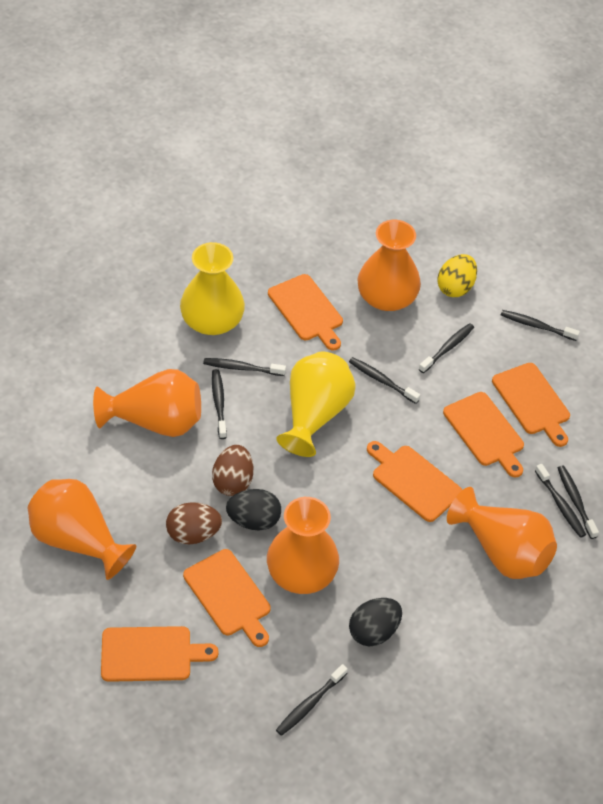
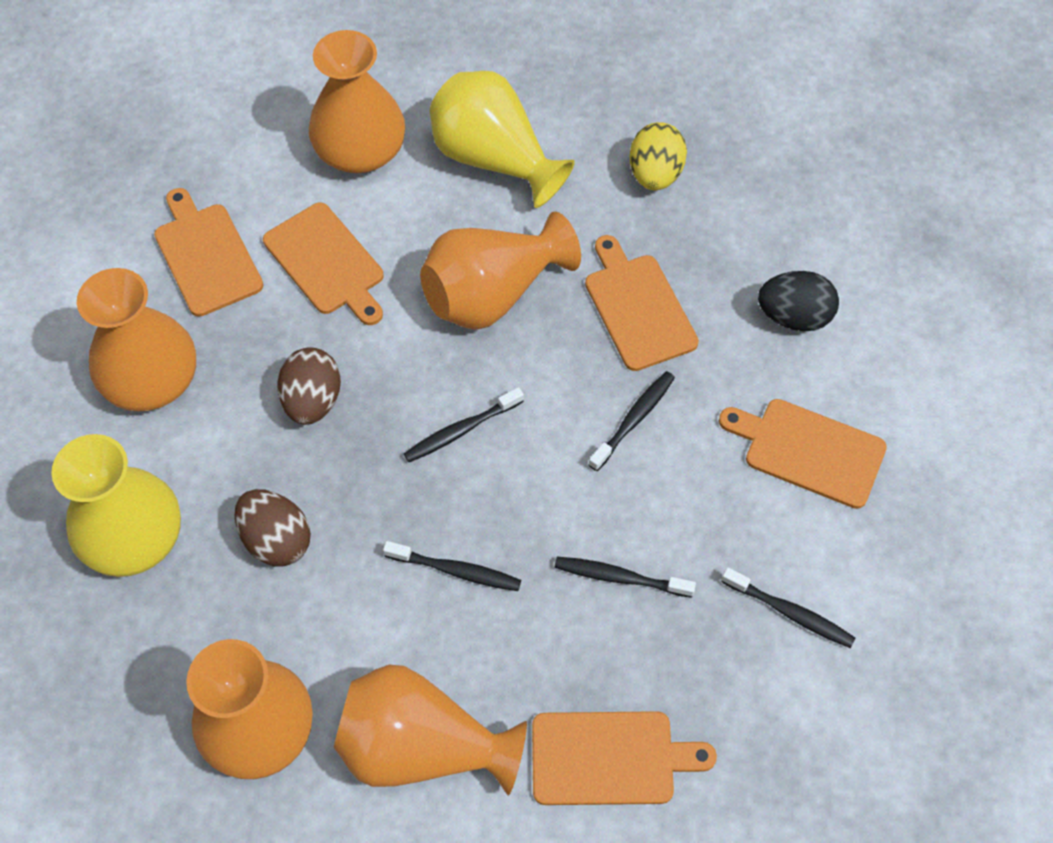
black egg: 2 -> 1
black toothbrush: 8 -> 5
orange cutting board: 6 -> 5

